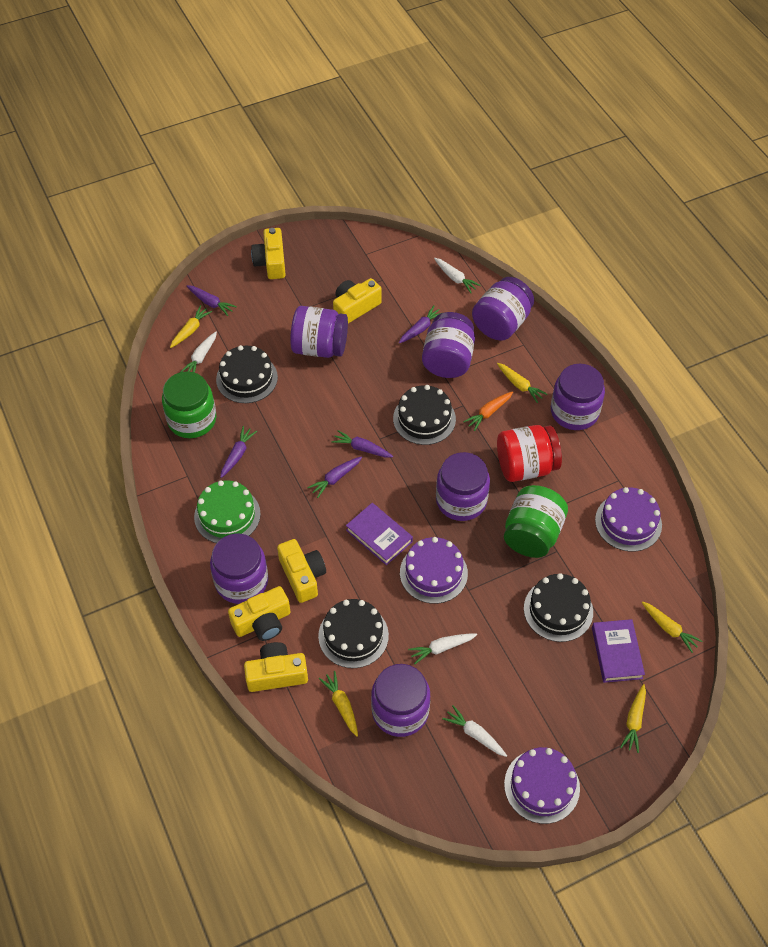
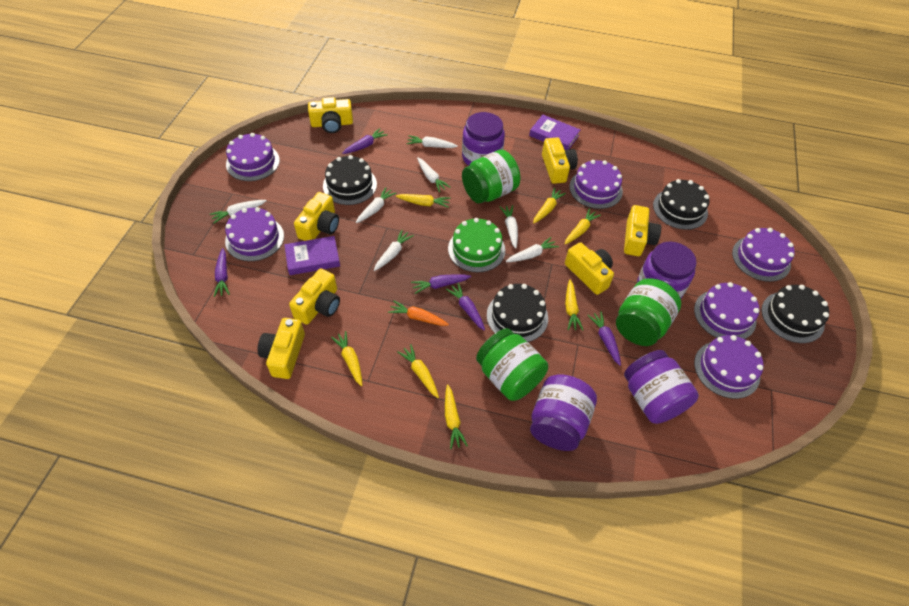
green jar: 2 -> 3
purple cake: 3 -> 6
purple jar: 7 -> 4
red jar: 1 -> 0
white carrot: 4 -> 7
yellow camera: 5 -> 7
yellow carrot: 5 -> 7

